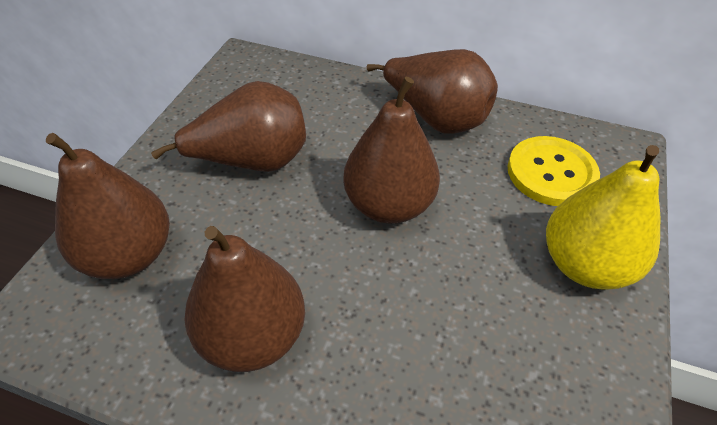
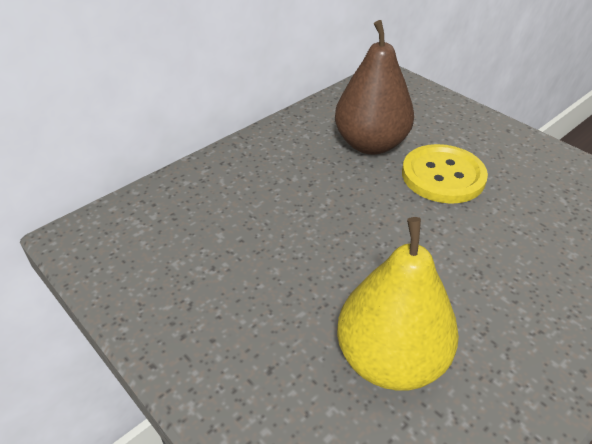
brown pear: 5 -> 1

